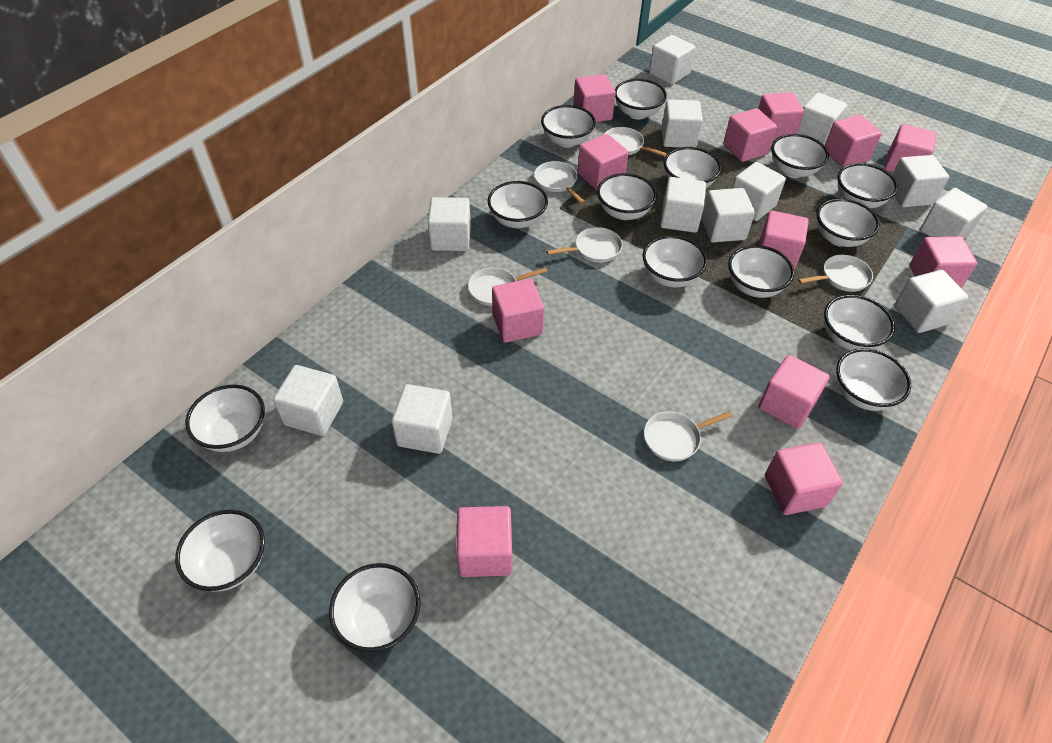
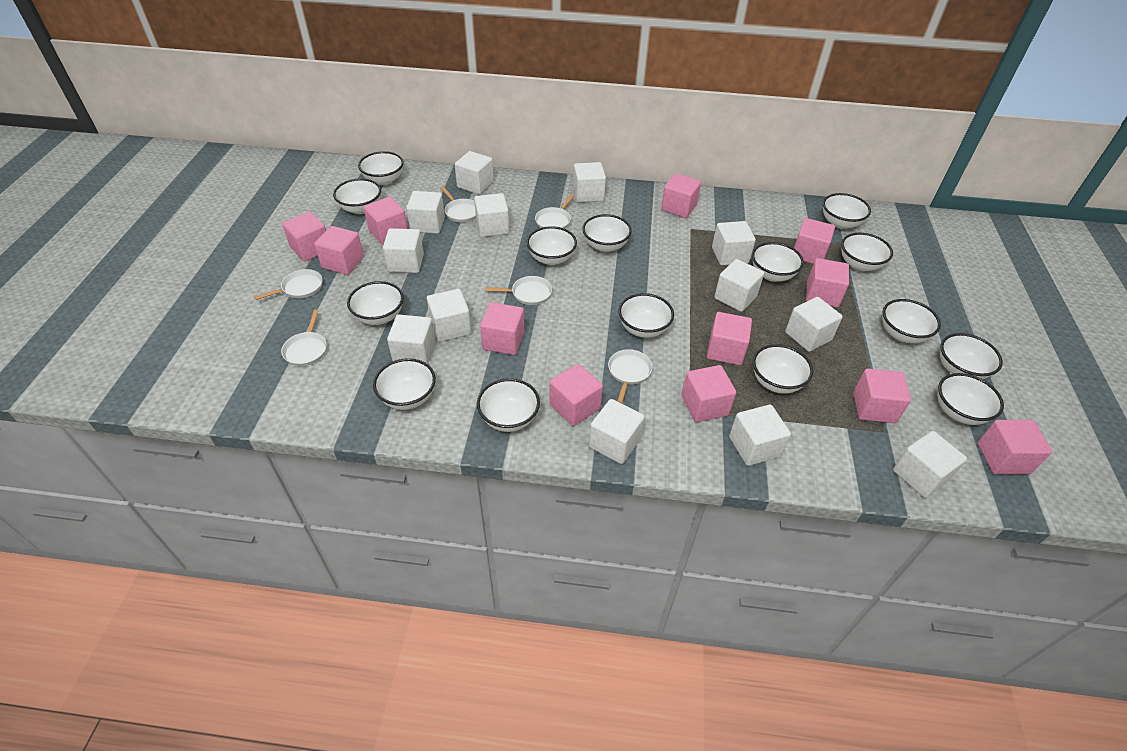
white cube: 12 -> 13

